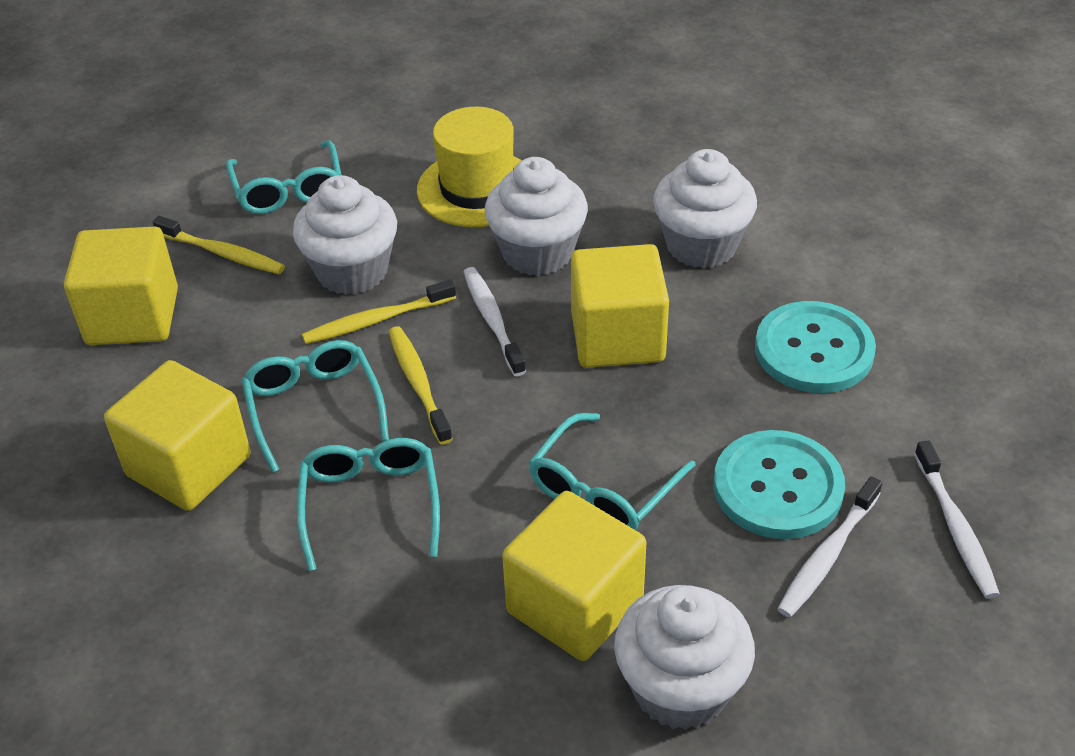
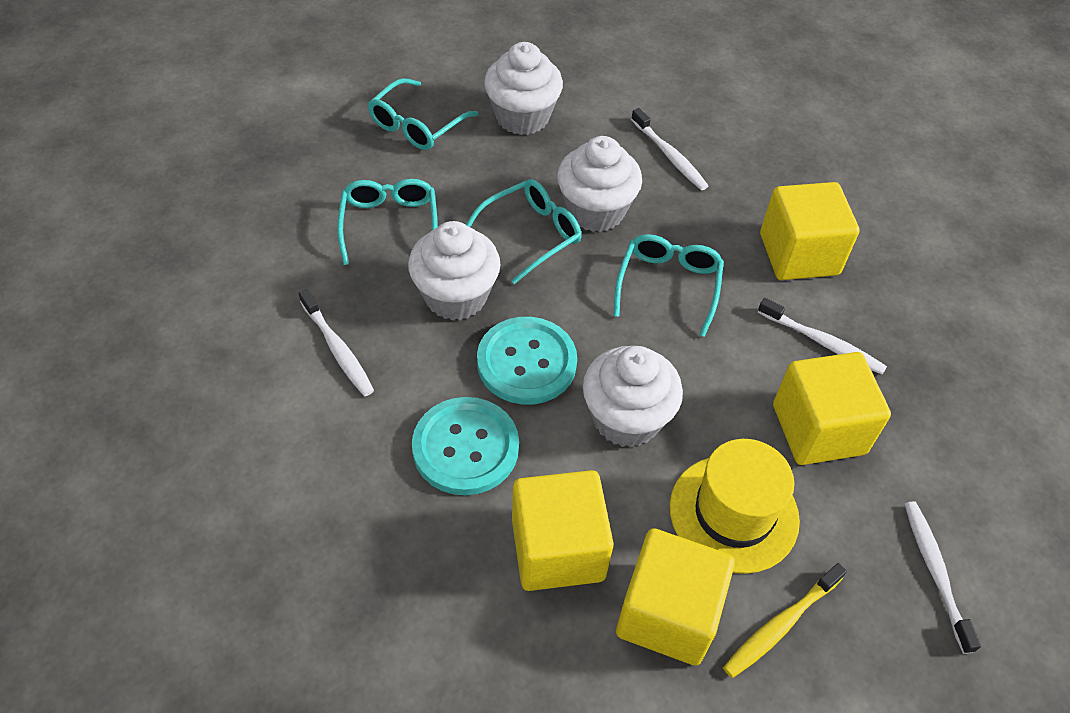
white toothbrush: 3 -> 4
yellow toothbrush: 3 -> 1

